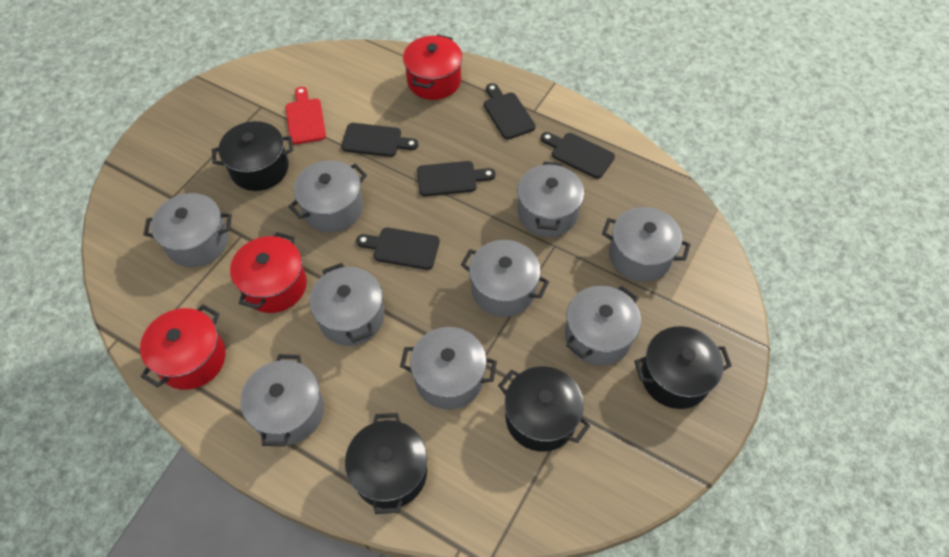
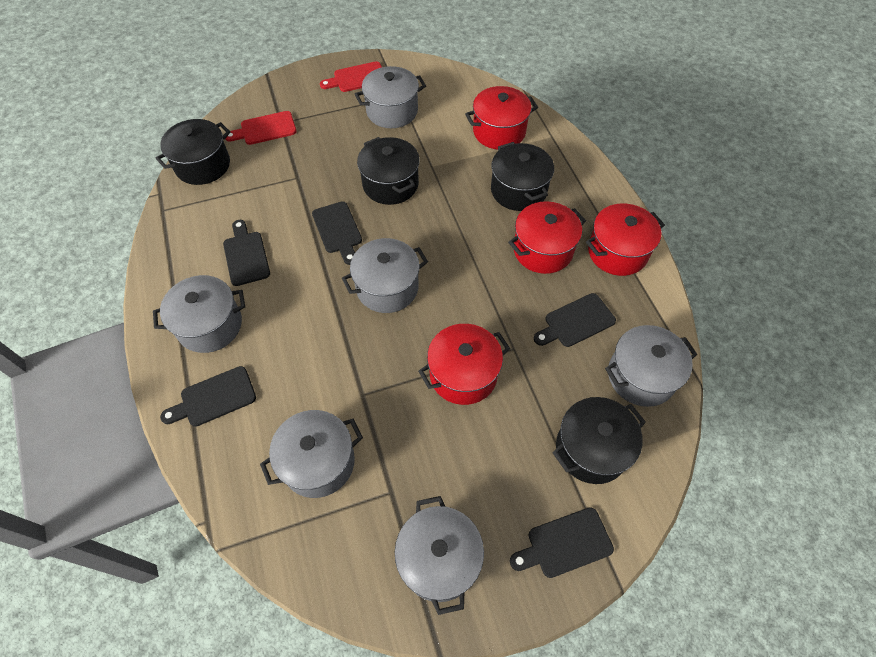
grey pot: 9 -> 6
red cutting board: 1 -> 2
red pot: 3 -> 4

